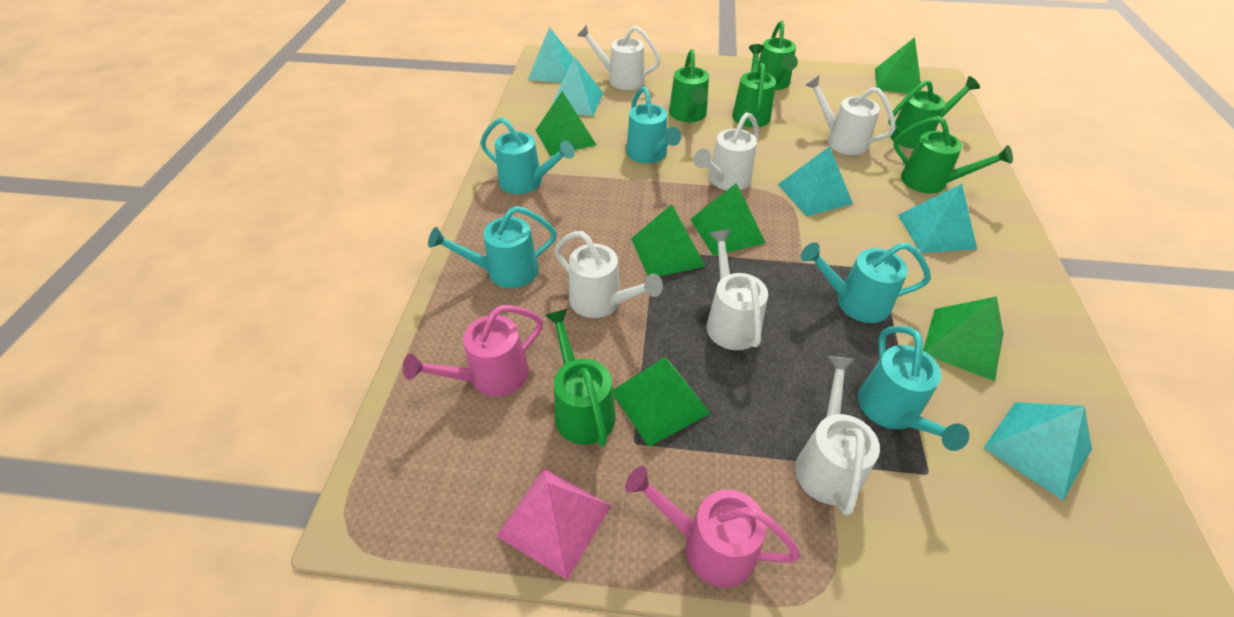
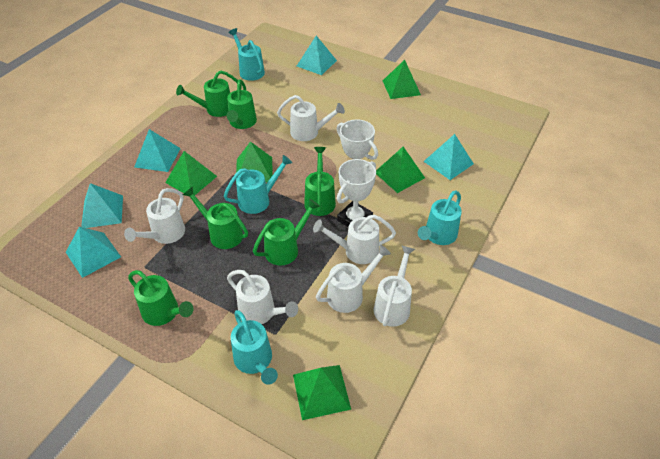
green pyramid: 6 -> 5
pink pyramid: 1 -> 0
pink watering can: 2 -> 0
turquoise watering can: 5 -> 4
white trophy: 0 -> 2

